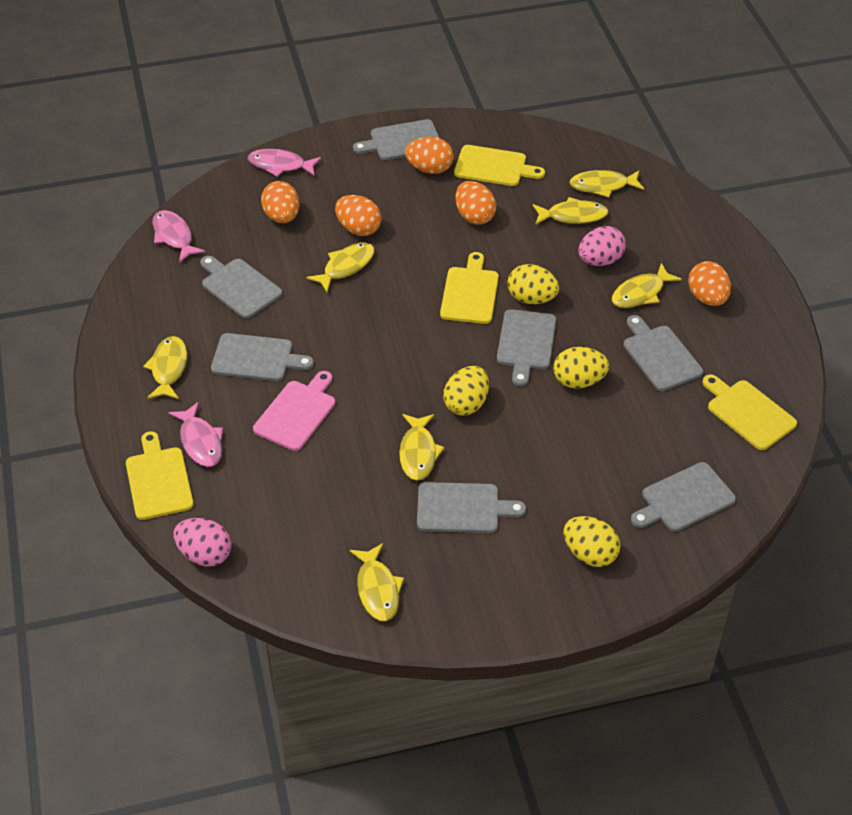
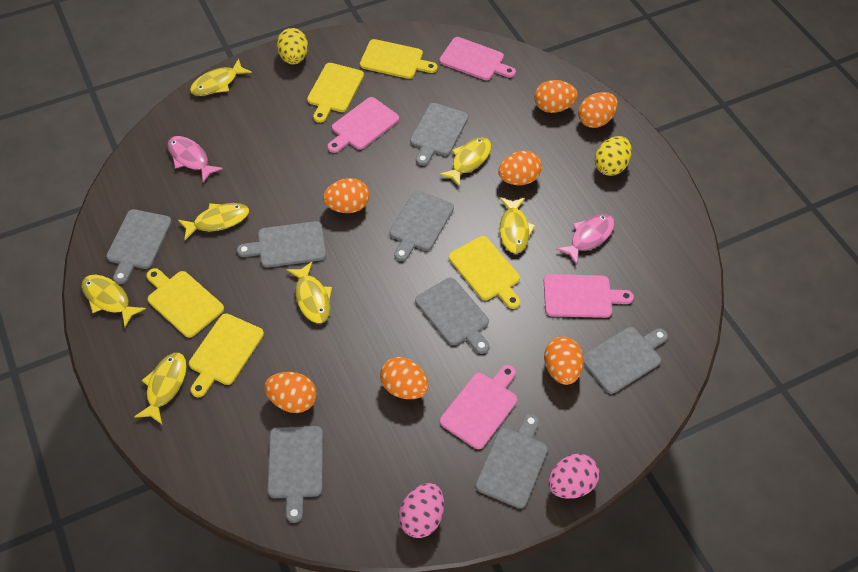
grey cutting board: 7 -> 8
orange egg: 5 -> 7
pink cutting board: 1 -> 4
pink fish: 3 -> 2
yellow cutting board: 4 -> 5
yellow egg: 4 -> 2

